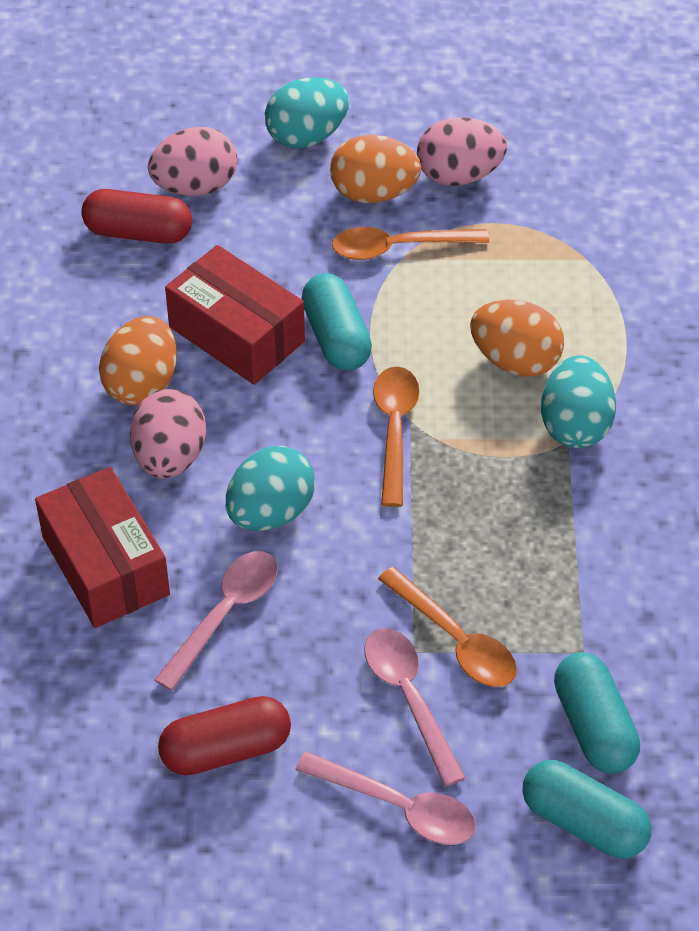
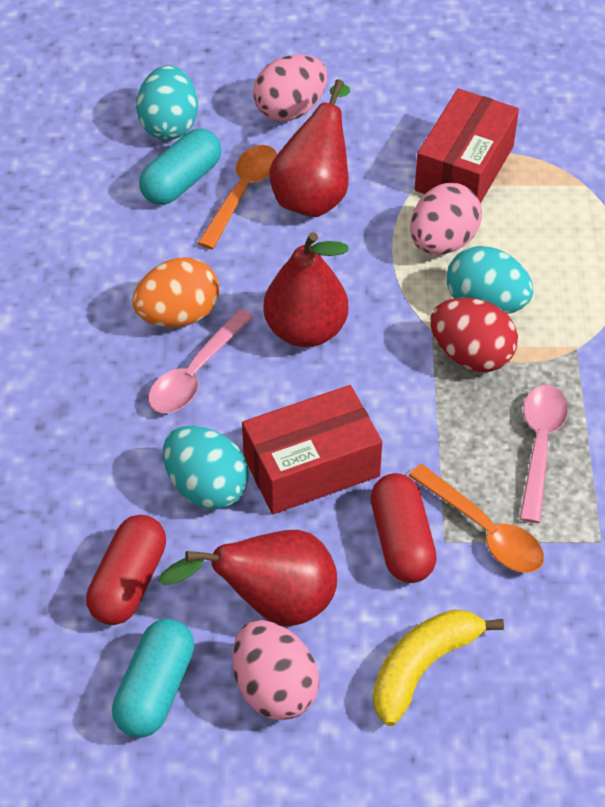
orange egg: 3 -> 1
orange spoon: 3 -> 2
pink spoon: 3 -> 2
red egg: 0 -> 1
red pear: 0 -> 3
turquoise capsule: 3 -> 2
yellow banana: 0 -> 1

